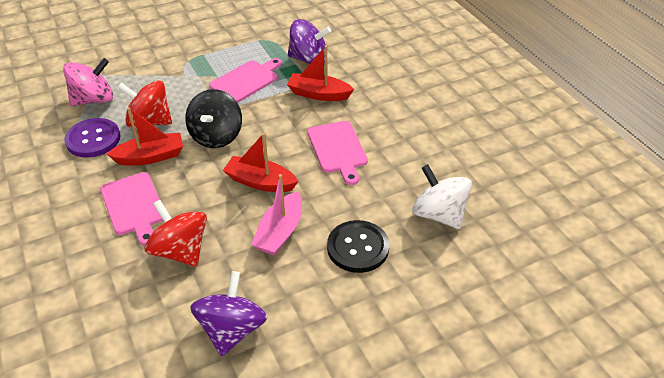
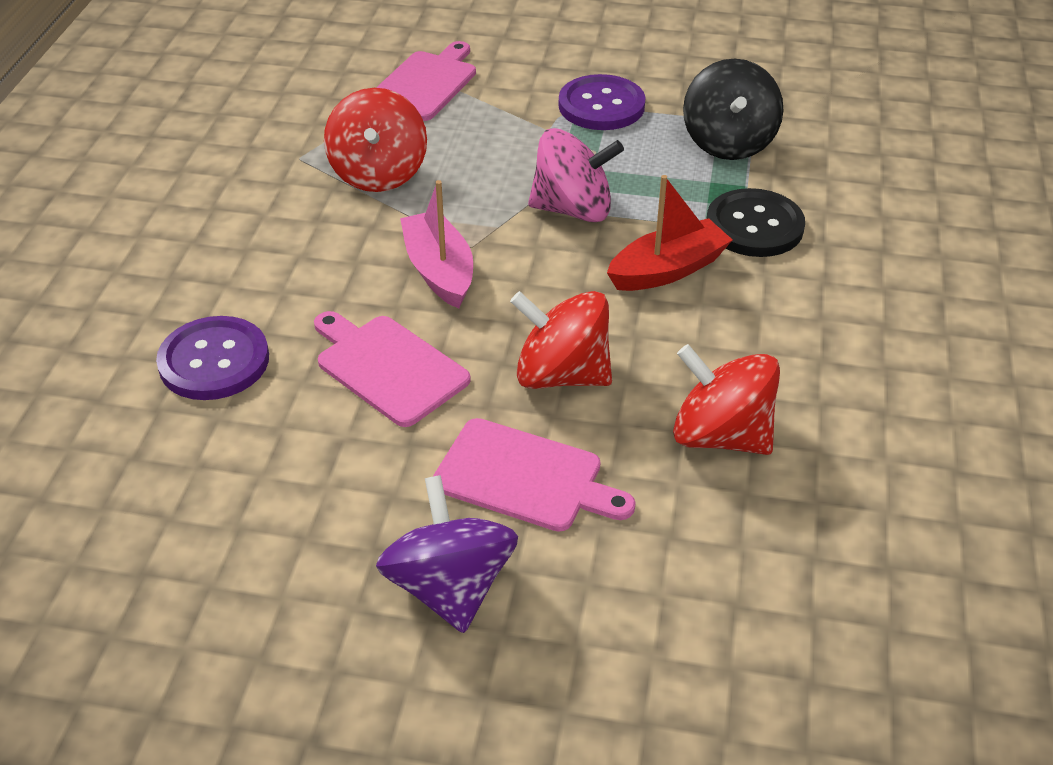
purple button: 1 -> 2
purple spinning top: 2 -> 1
red boat: 3 -> 1
red spinning top: 2 -> 3
white spinning top: 1 -> 0

